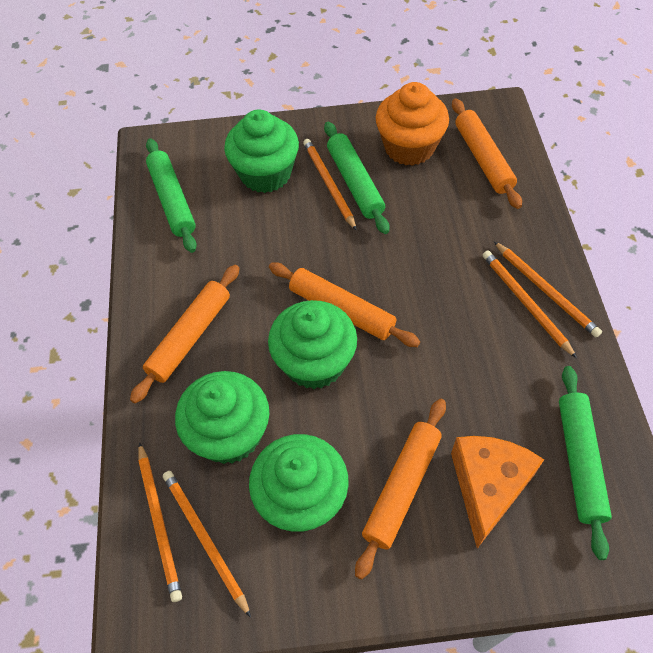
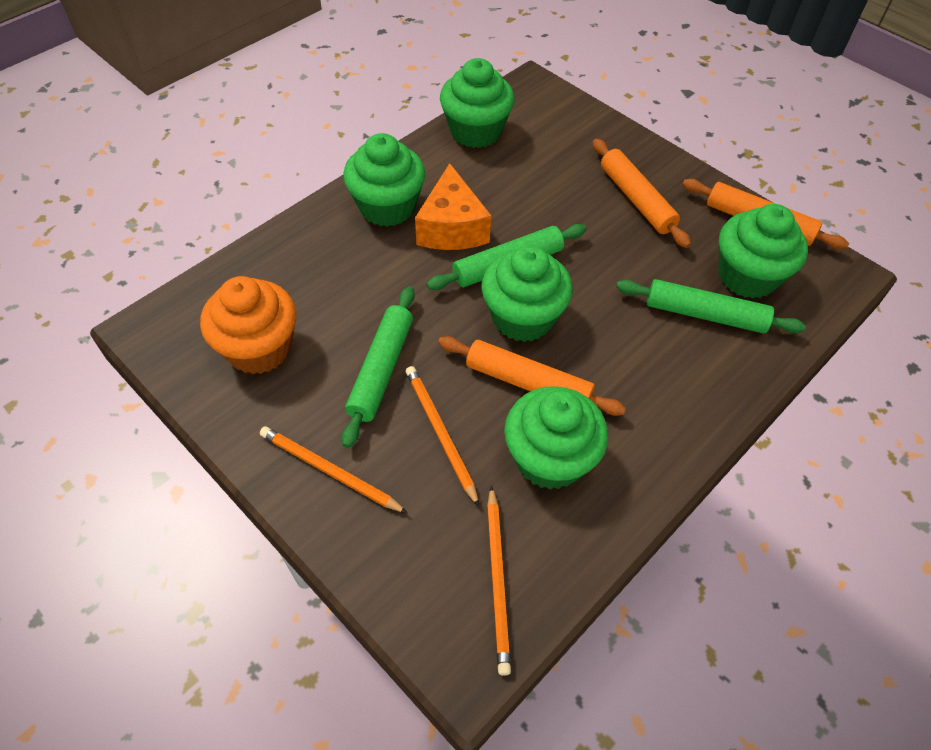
green cupcake: 4 -> 5
orange pencil: 5 -> 3
orange rolling pin: 4 -> 3

